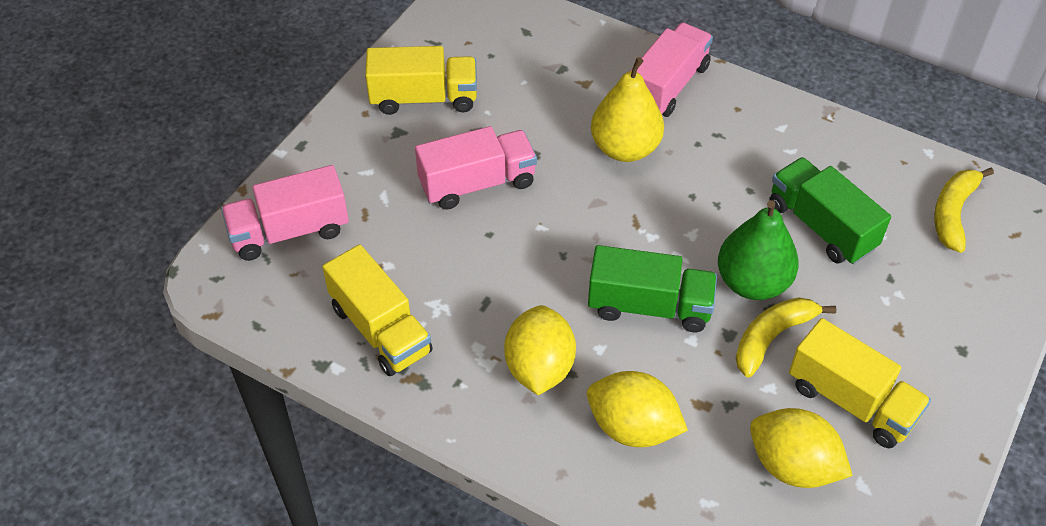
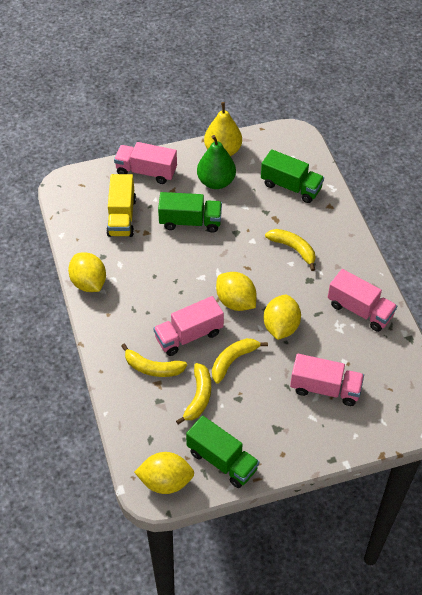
green truck: 2 -> 3
pink truck: 3 -> 4
yellow banana: 2 -> 4
yellow lemon: 3 -> 4
yellow truck: 3 -> 1

